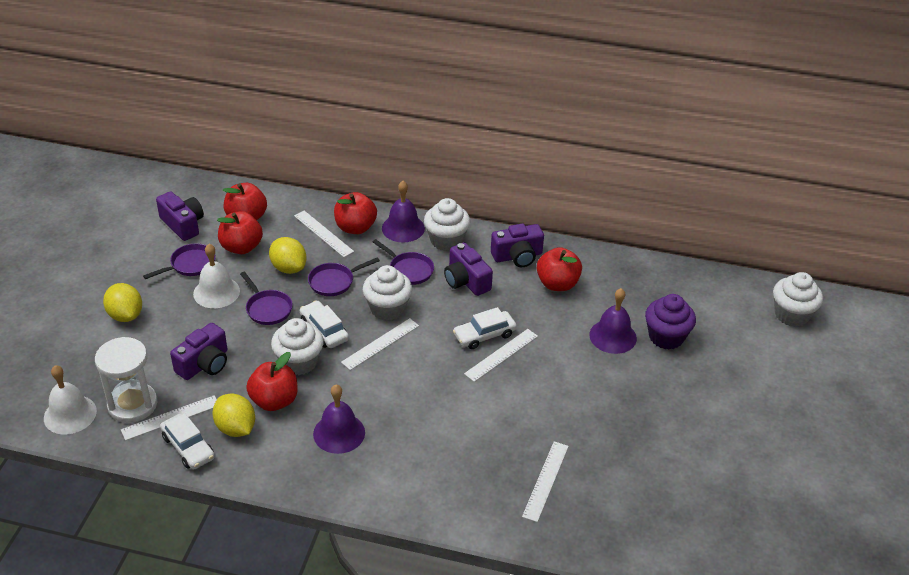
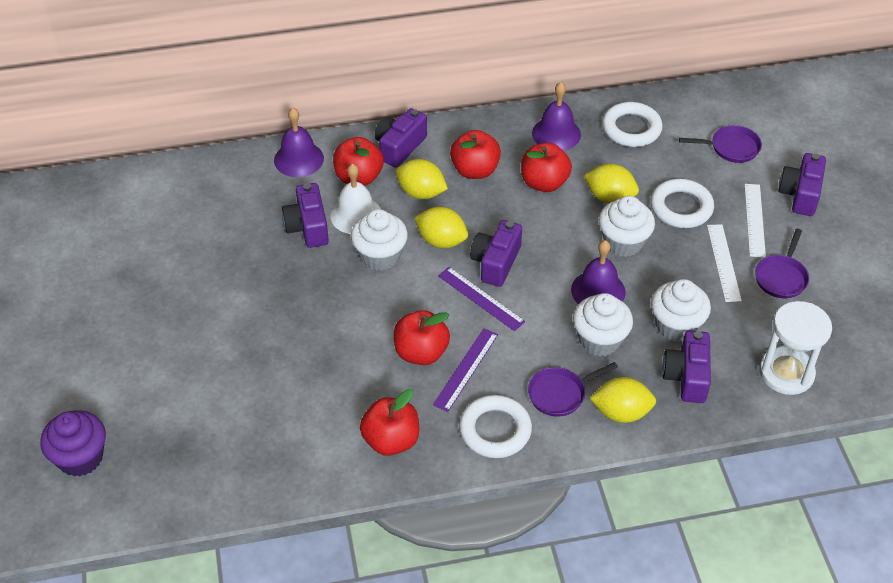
purple camera: 4 -> 5
purple pan: 4 -> 3
purple ruler: 0 -> 2
white bell: 2 -> 1
white car: 3 -> 0
white ring: 0 -> 3
white ruler: 5 -> 2
yellow lemon: 3 -> 4

